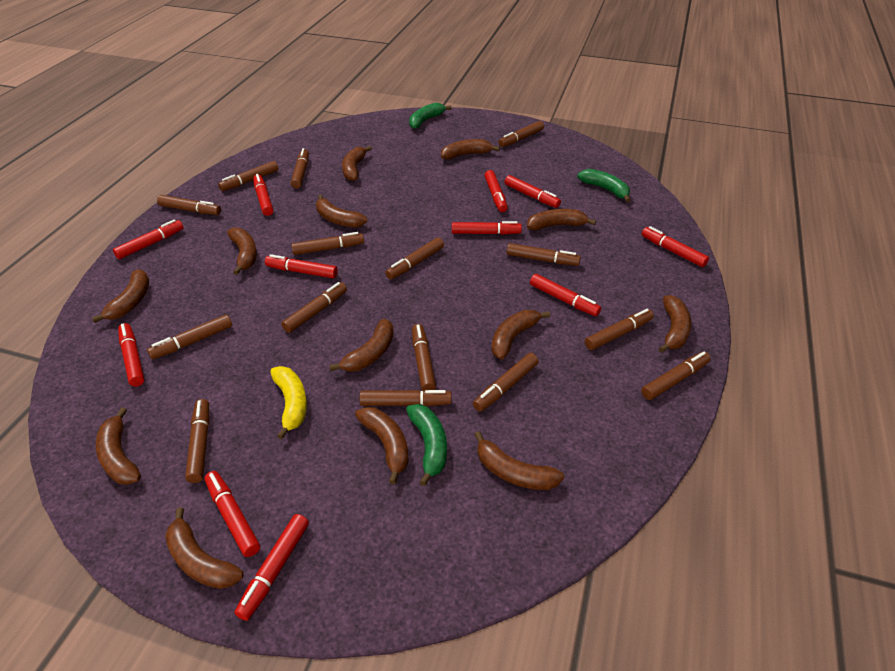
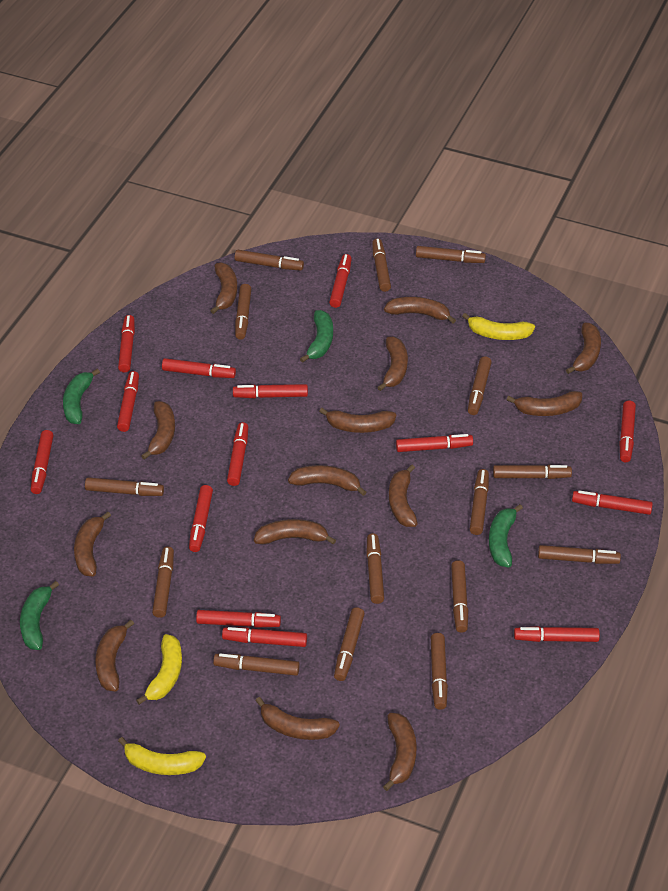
brown banana: 13 -> 14
green banana: 3 -> 4
red marker: 11 -> 14
yellow banana: 1 -> 3

